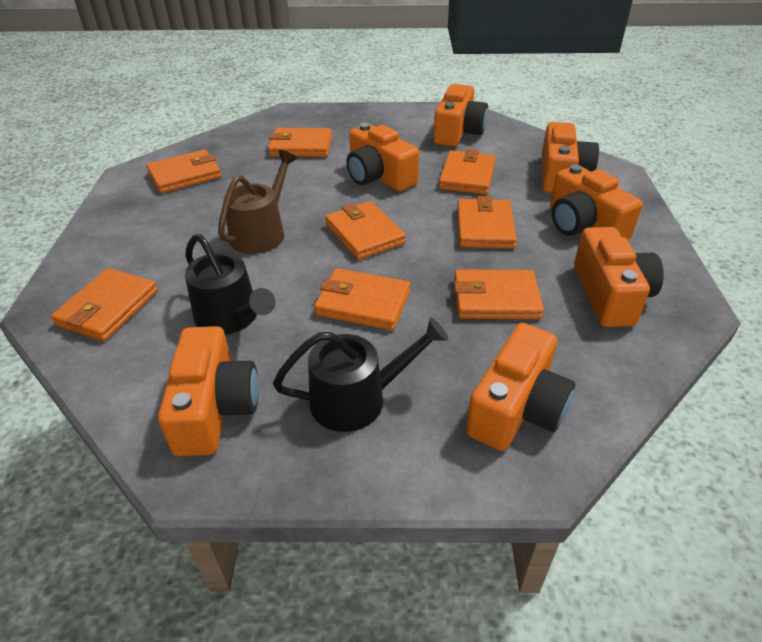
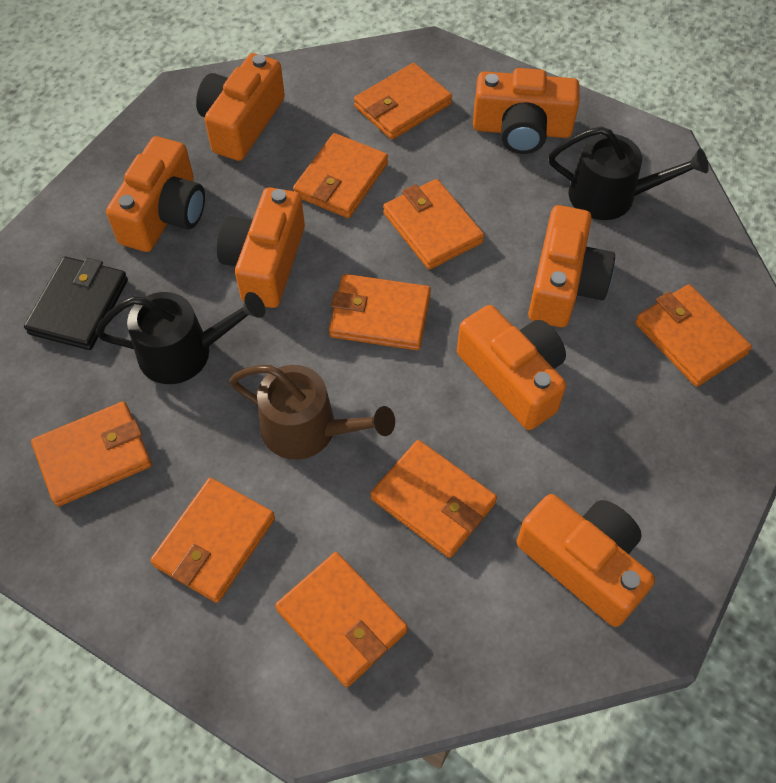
black wallet: 0 -> 1
orange wallet: 8 -> 9

